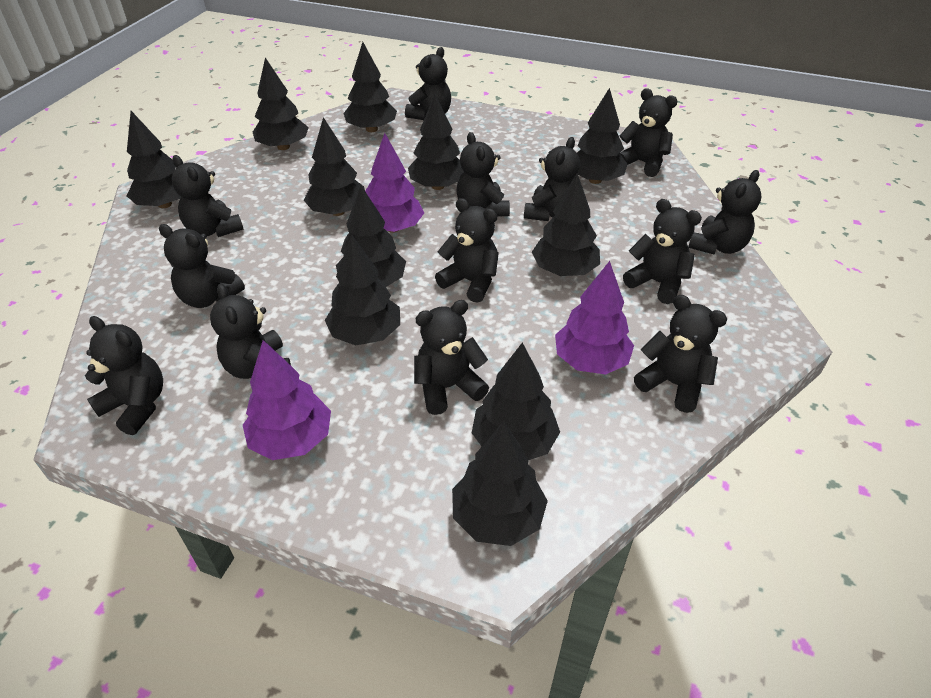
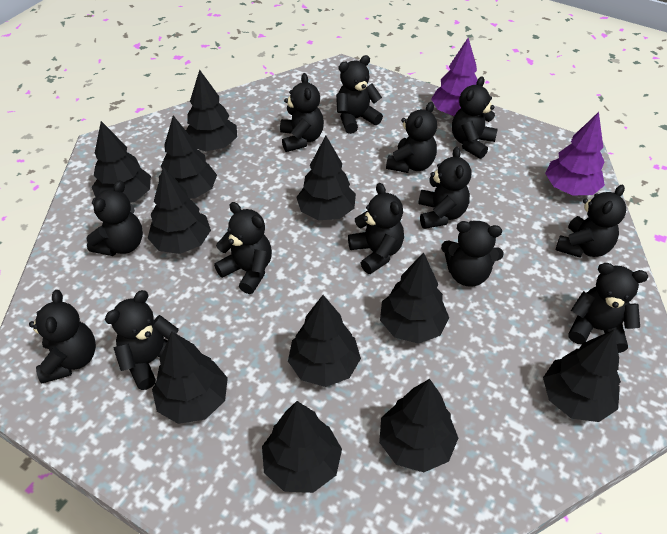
purple tree: 3 -> 2

